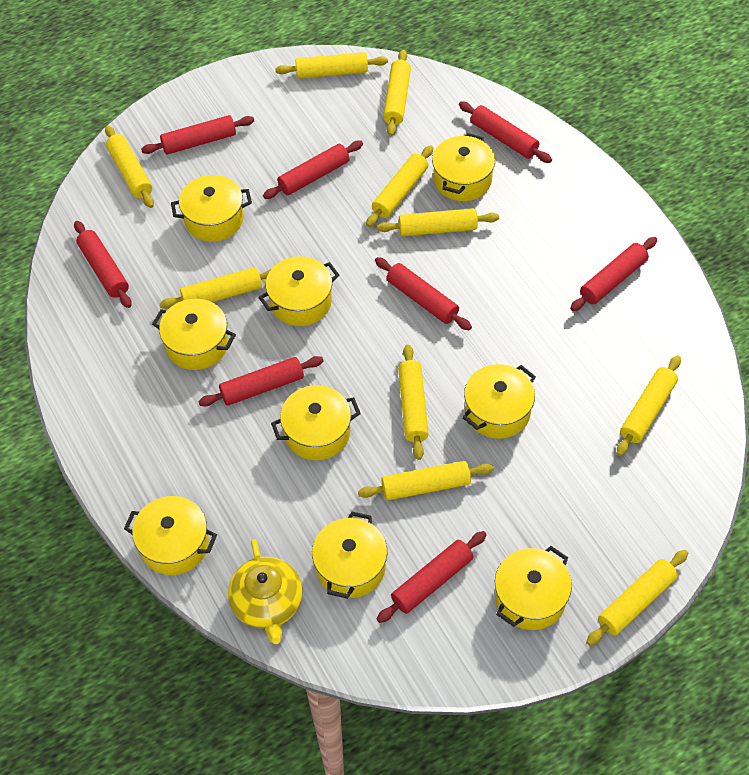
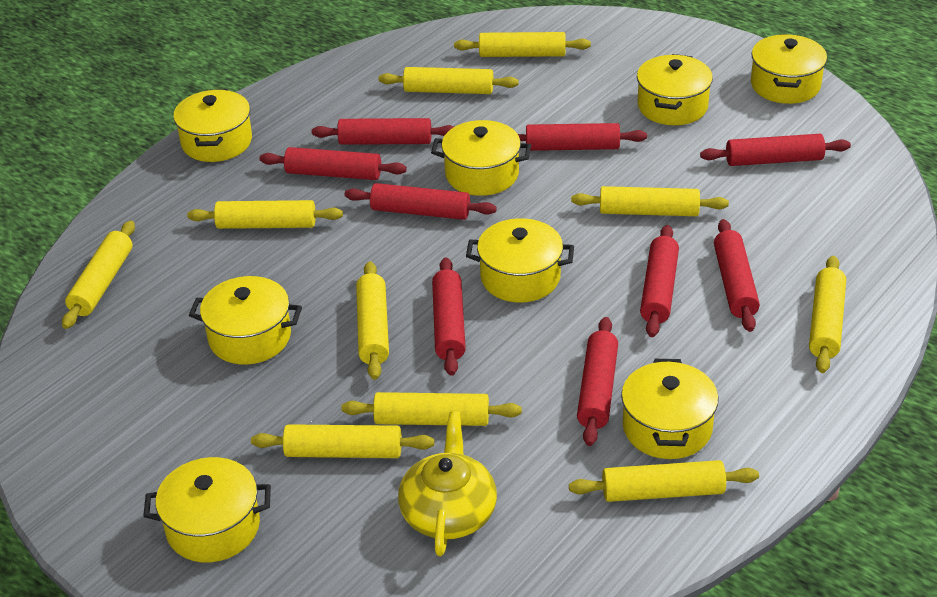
red rolling pin: 8 -> 9
yellow pot: 9 -> 8

